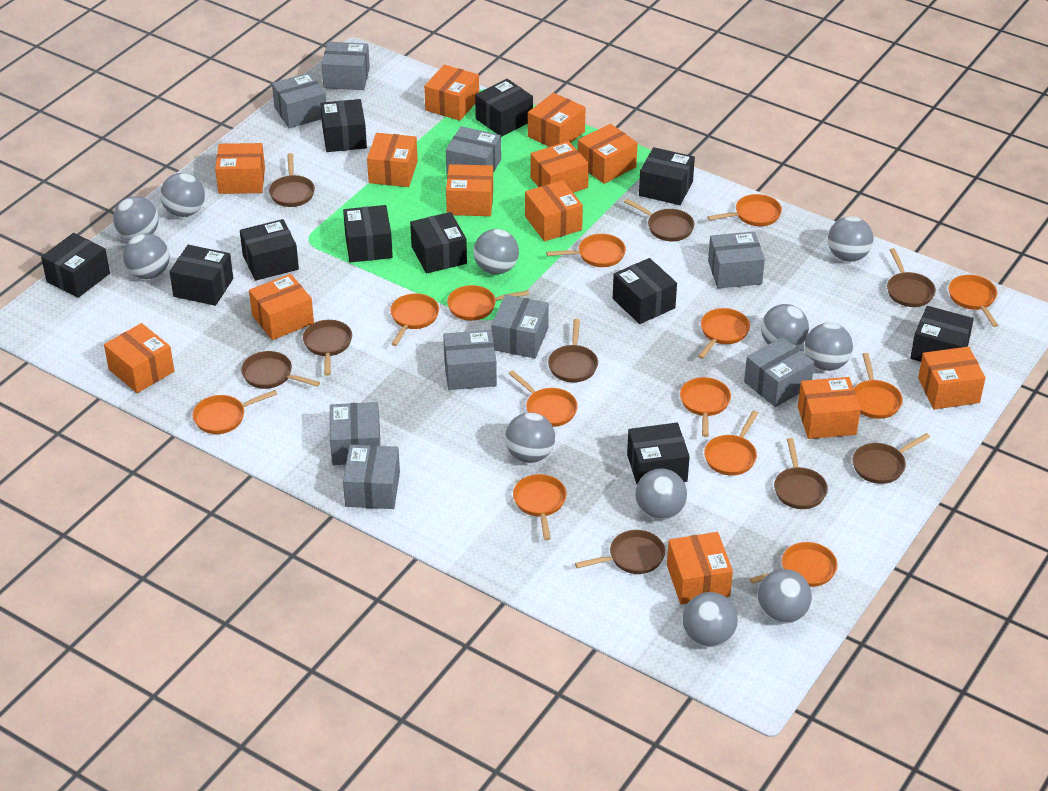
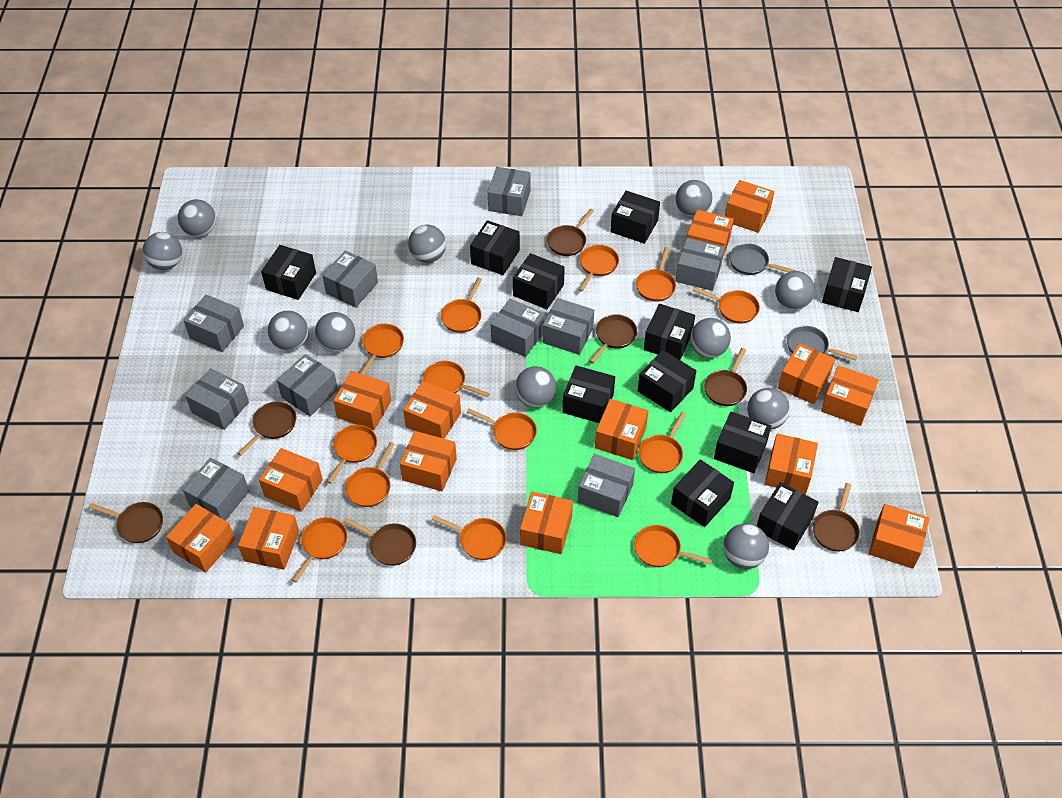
brown pan: 9 -> 7
grey box: 9 -> 10
grey pan: 0 -> 2
orange box: 13 -> 14

